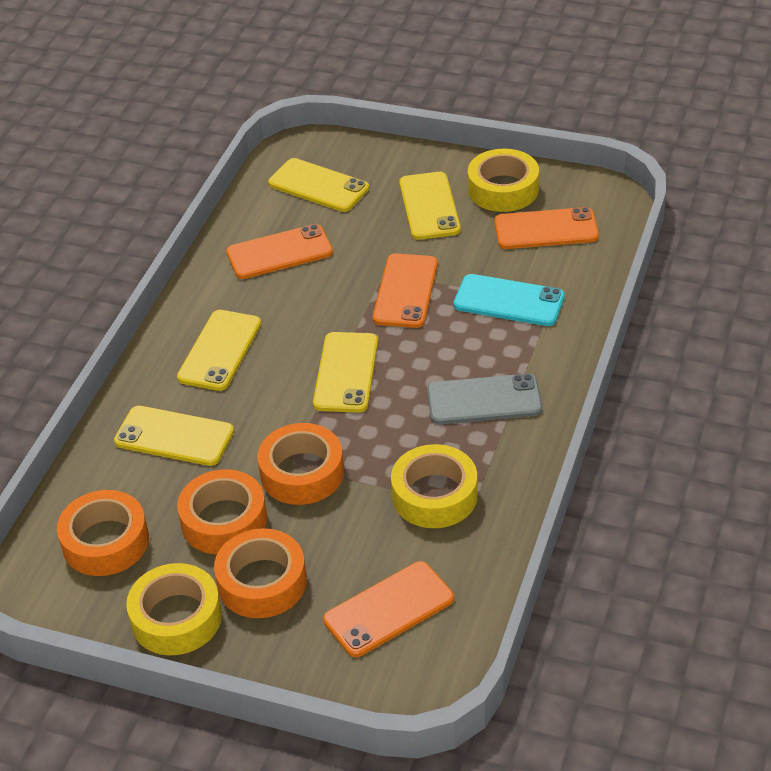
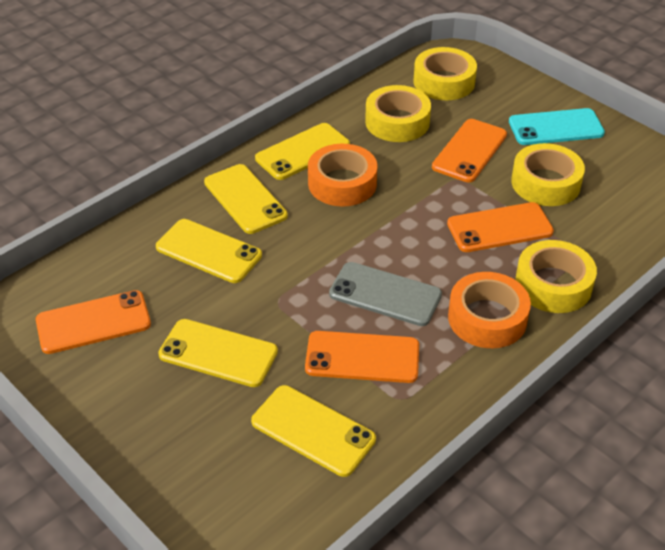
orange tape: 4 -> 2
yellow tape: 3 -> 4

